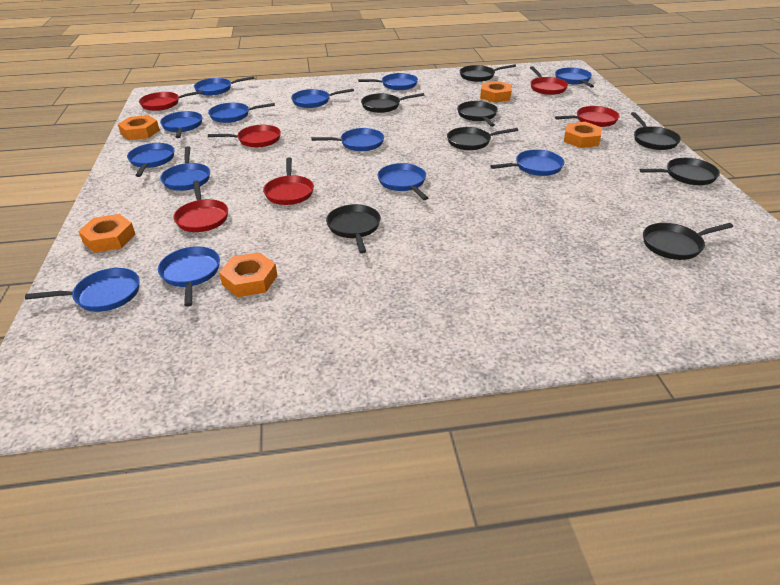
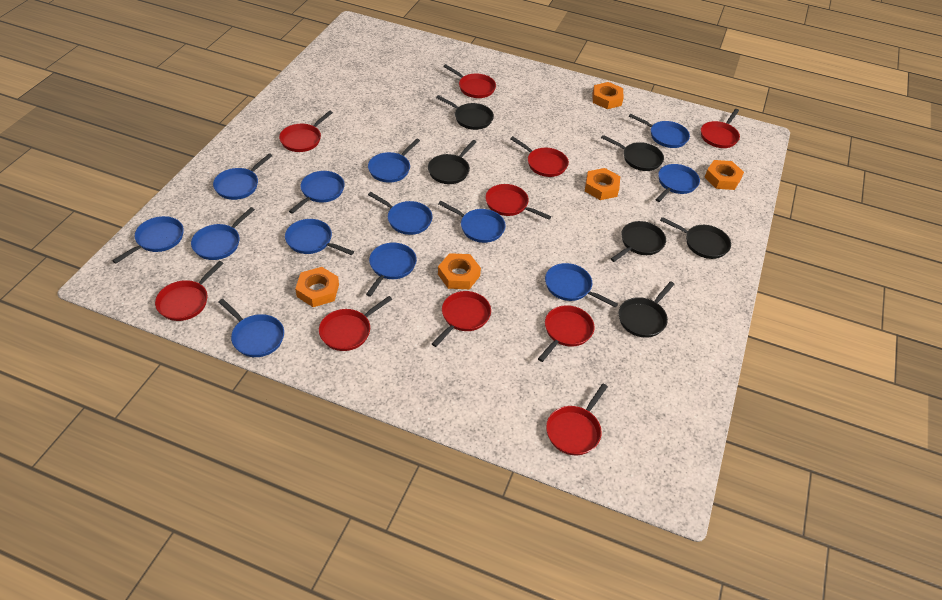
black pan: 8 -> 6
red pan: 6 -> 10

